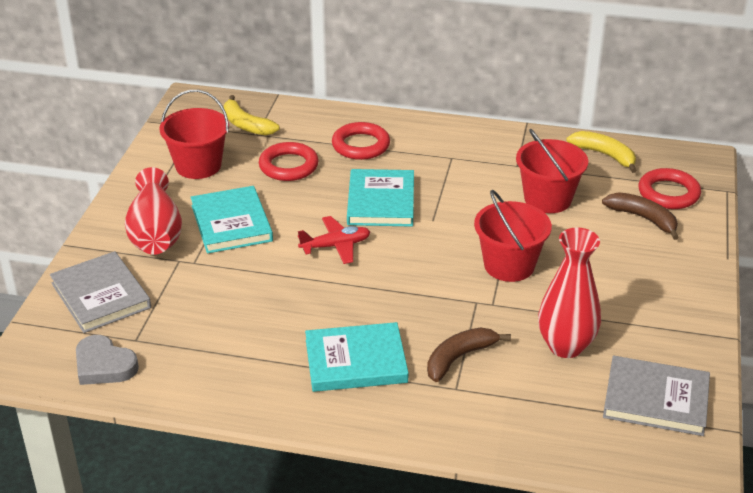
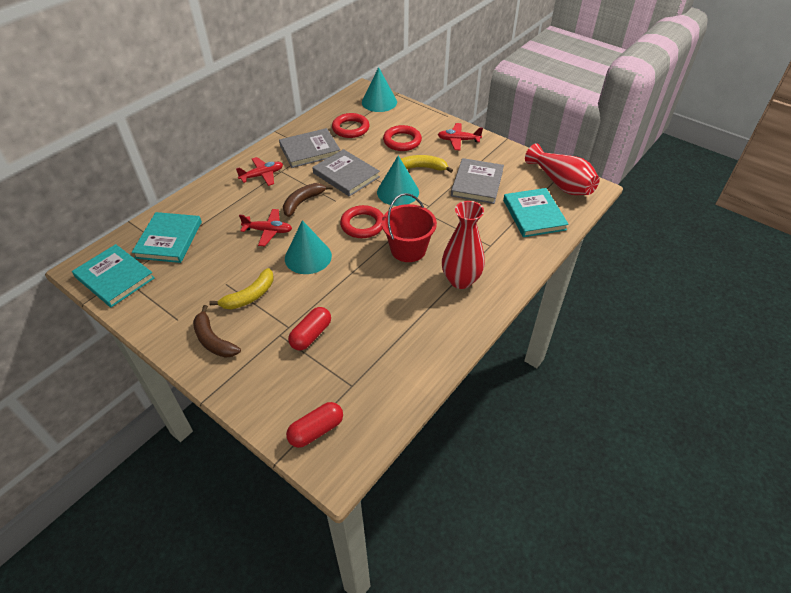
grey book: 2 -> 3
grey heart: 1 -> 0
red bucket: 3 -> 1
red capsule: 0 -> 2
red plane: 1 -> 3
turquoise cone: 0 -> 3

